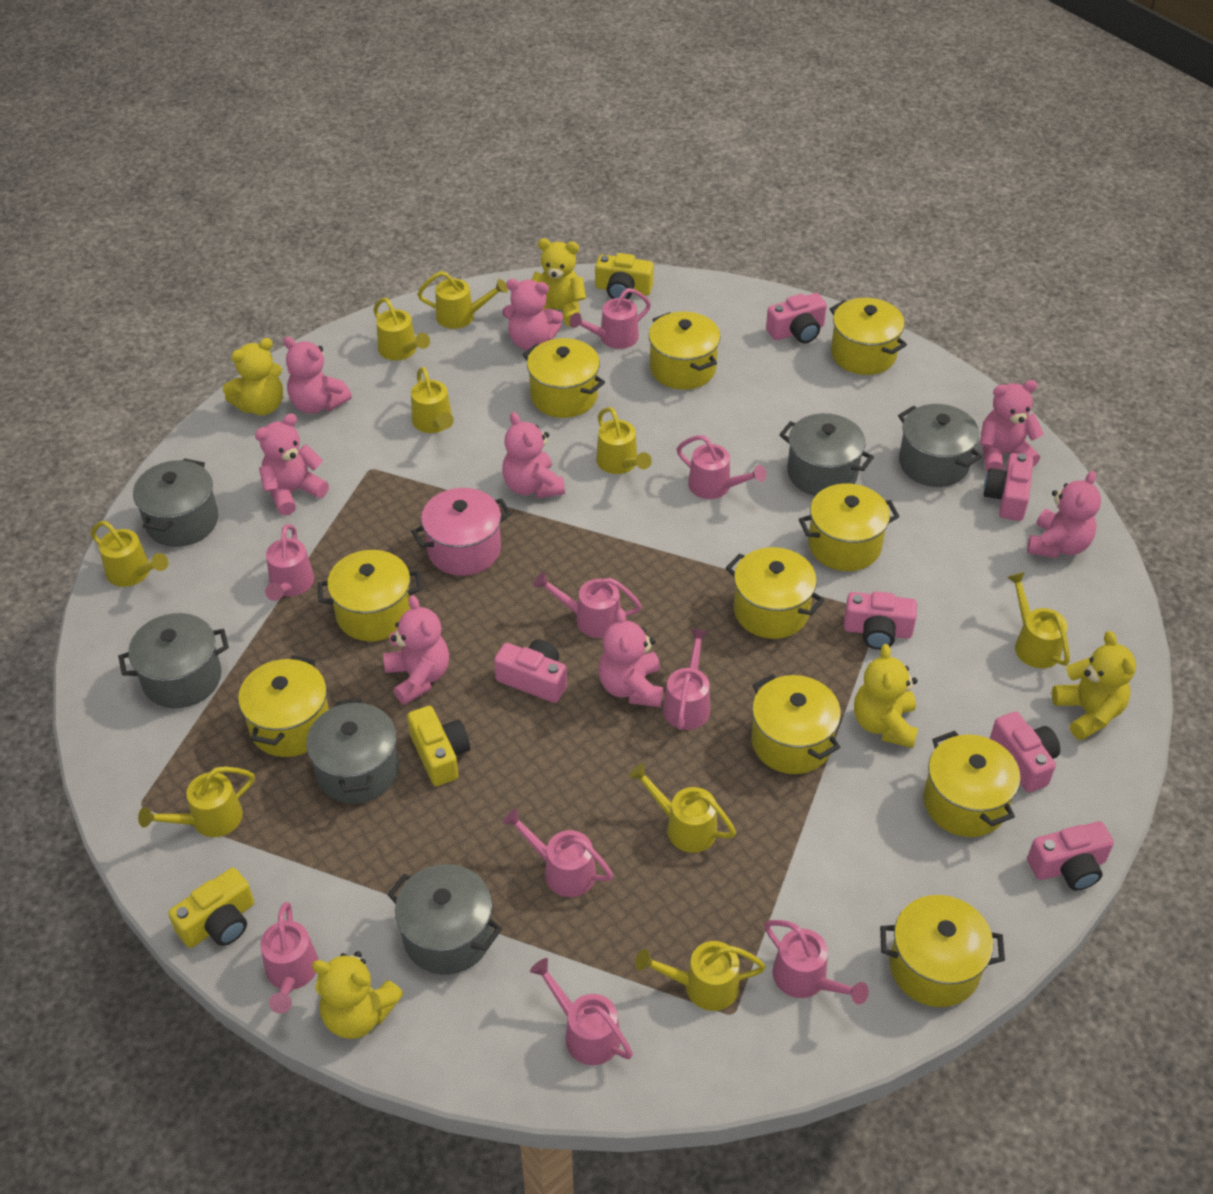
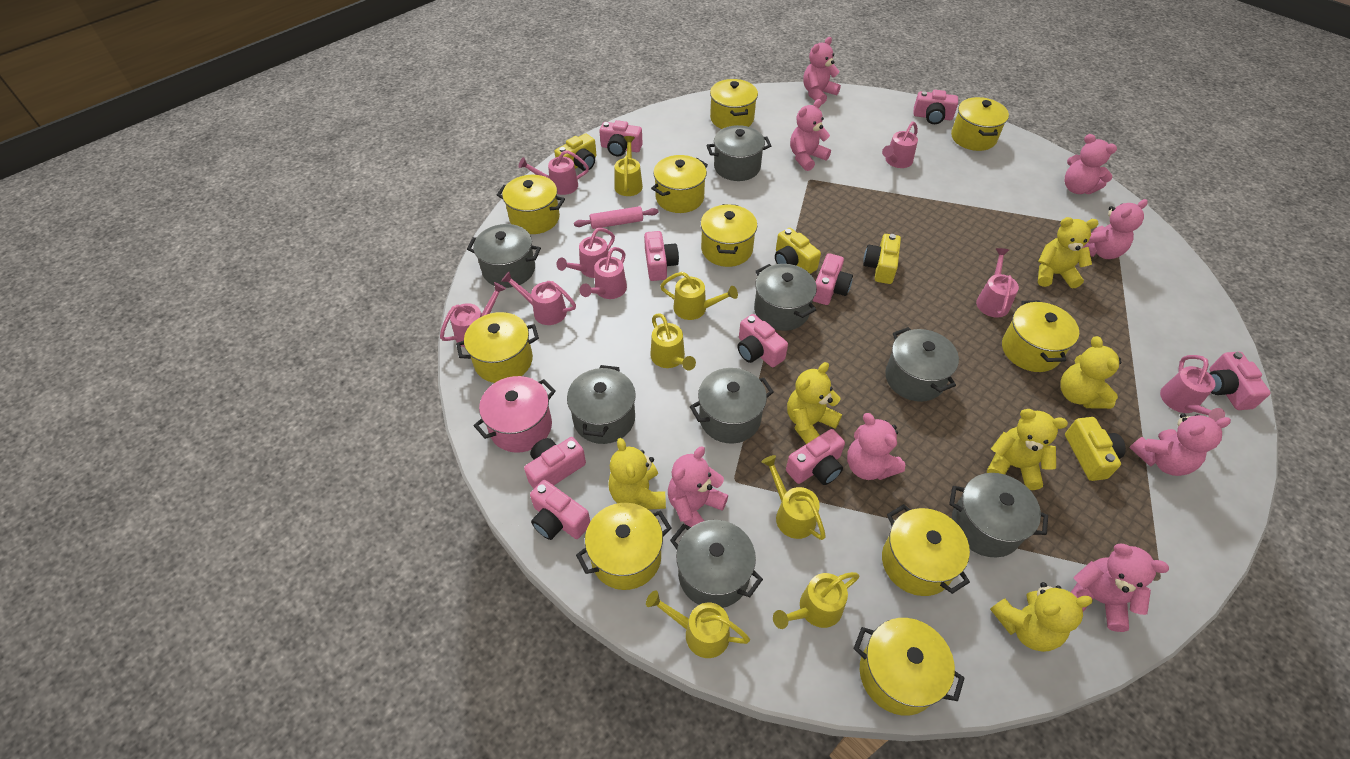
grey pot: 6 -> 8
pink camera: 6 -> 9
pink rolling pin: 0 -> 1
pink watering can: 9 -> 8
yellow camera: 3 -> 4
yellow teddy bear: 5 -> 6
yellow watering can: 9 -> 6

